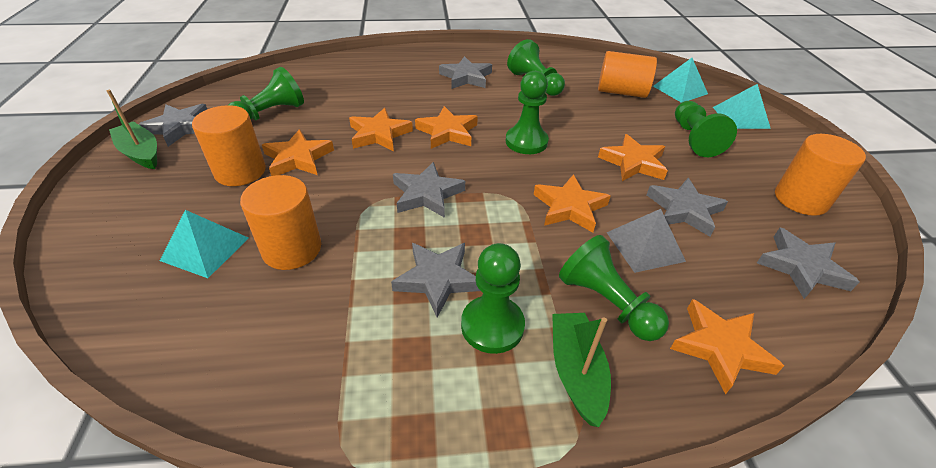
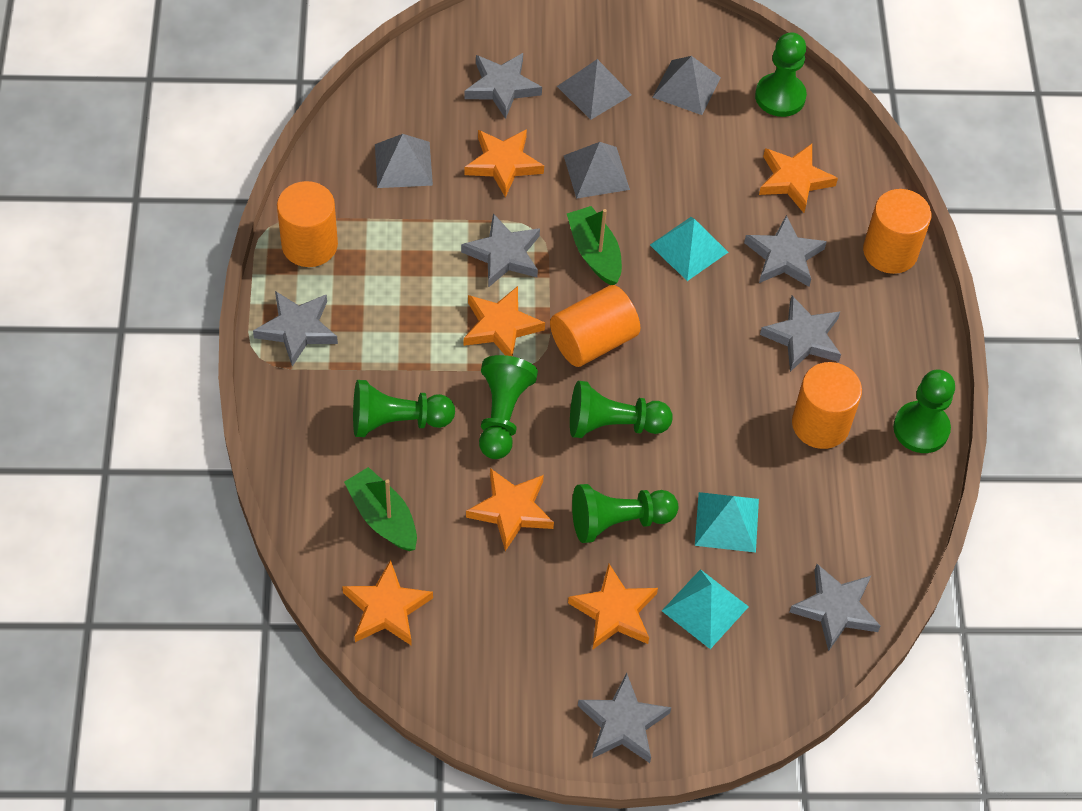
grey pyramid: 1 -> 4
grey star: 6 -> 7

